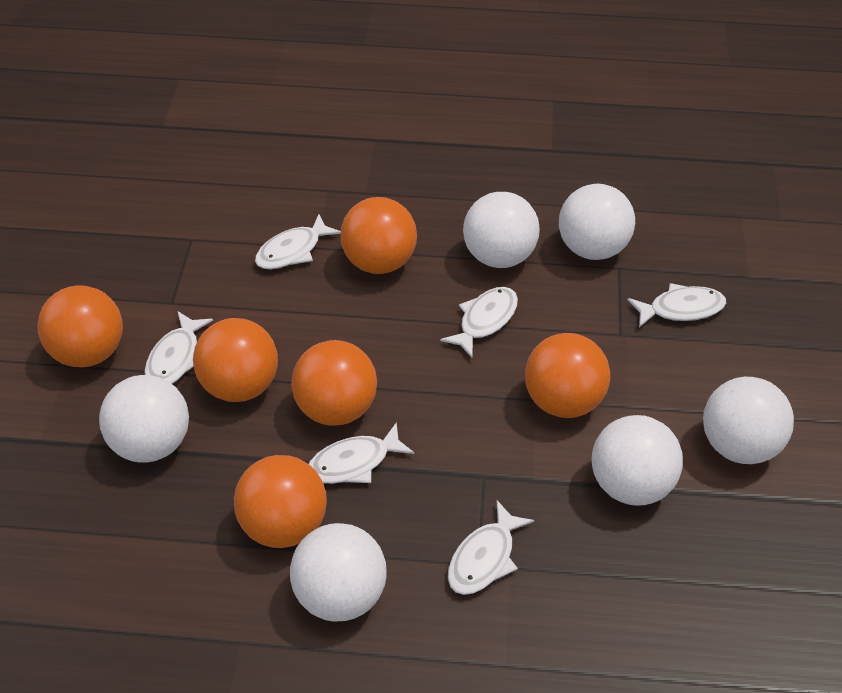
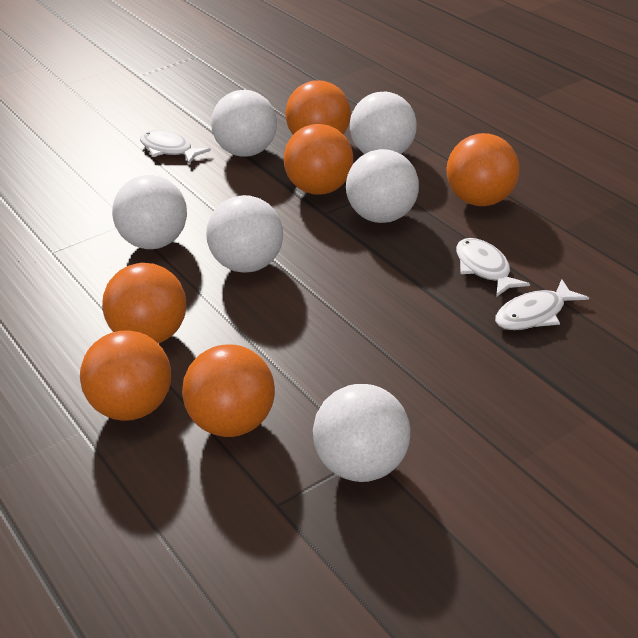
white fish: 6 -> 3

